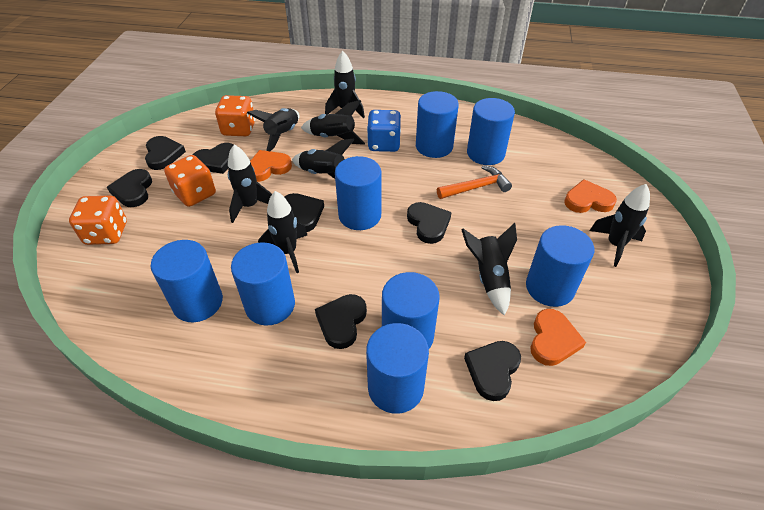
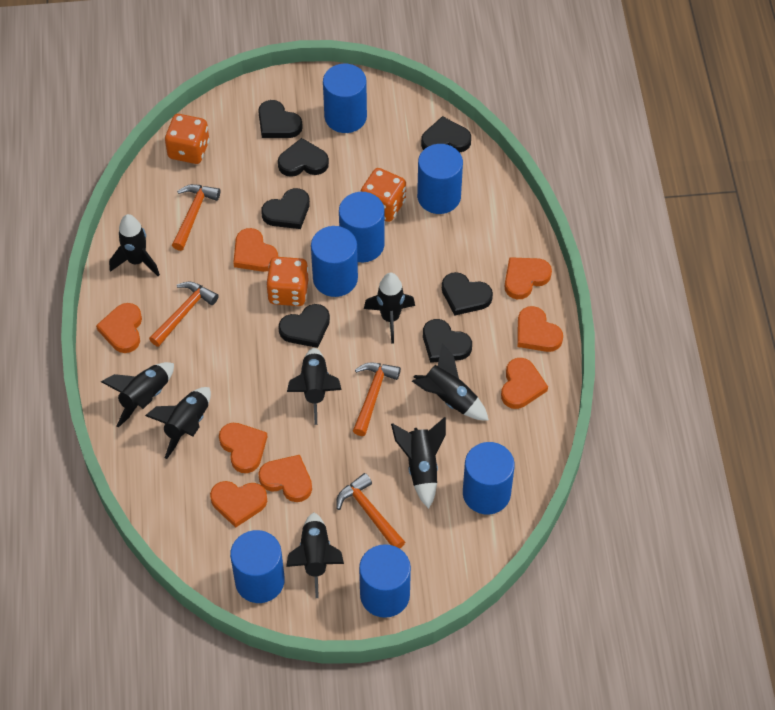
blue cylinder: 8 -> 7
blue dice: 1 -> 0
orange hammer: 1 -> 4
orange heart: 3 -> 8

